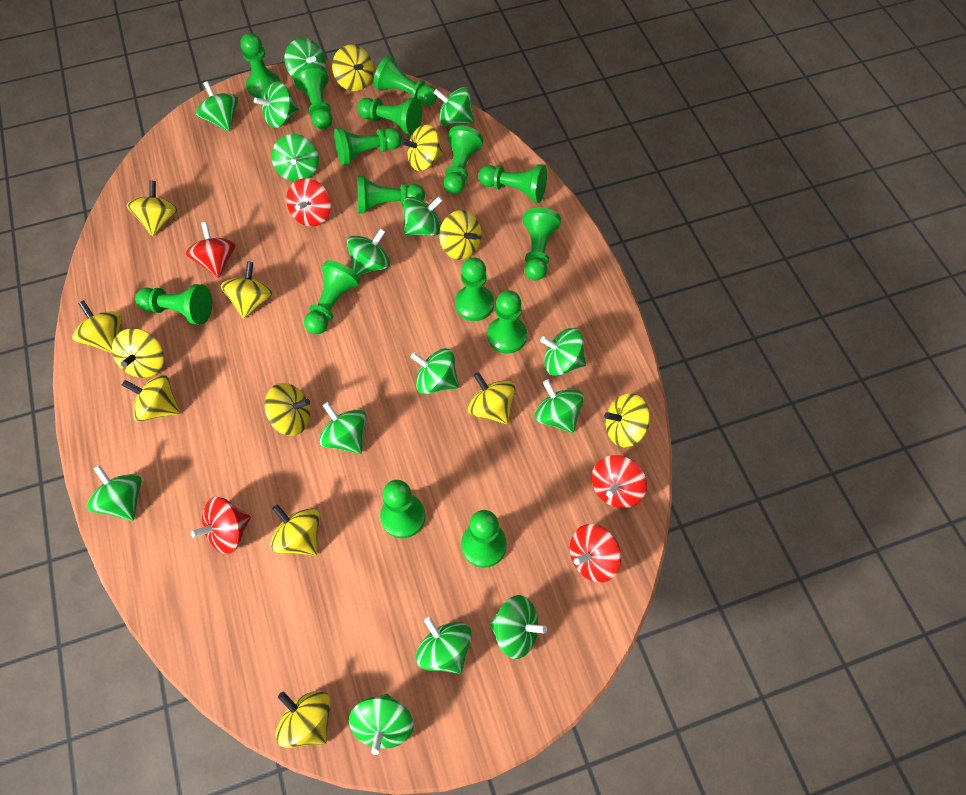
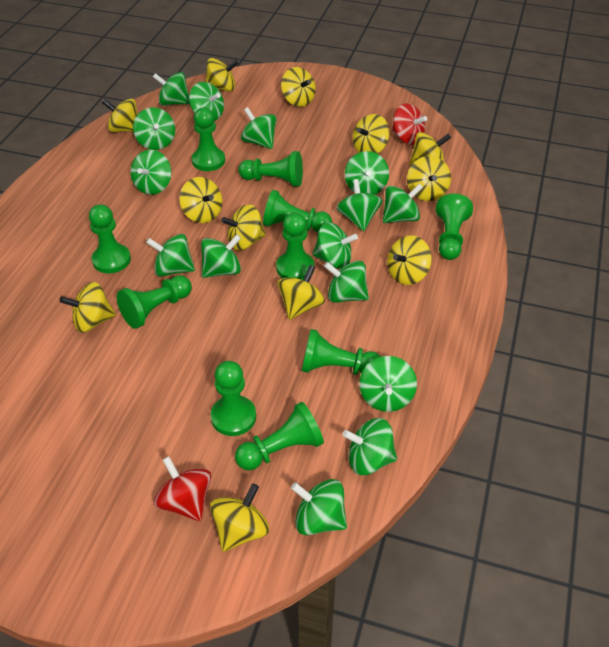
green pawn: 15 -> 10
red spinning top: 5 -> 2
yellow spinning top: 13 -> 12

